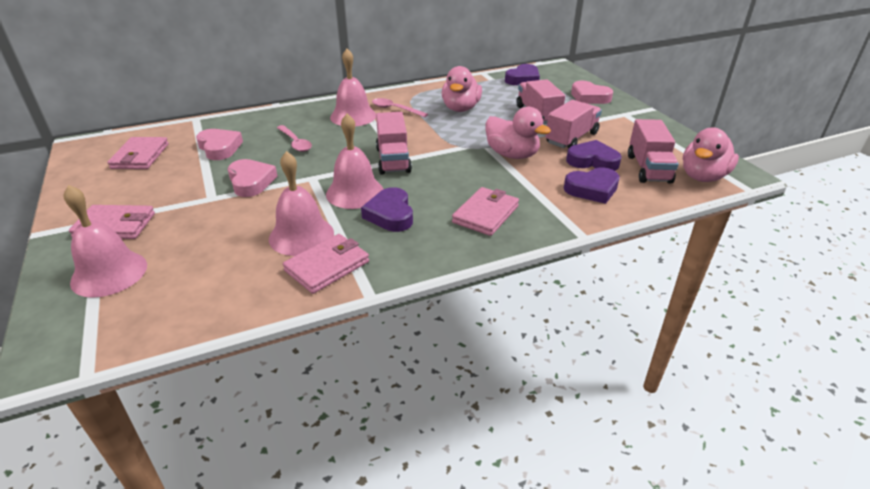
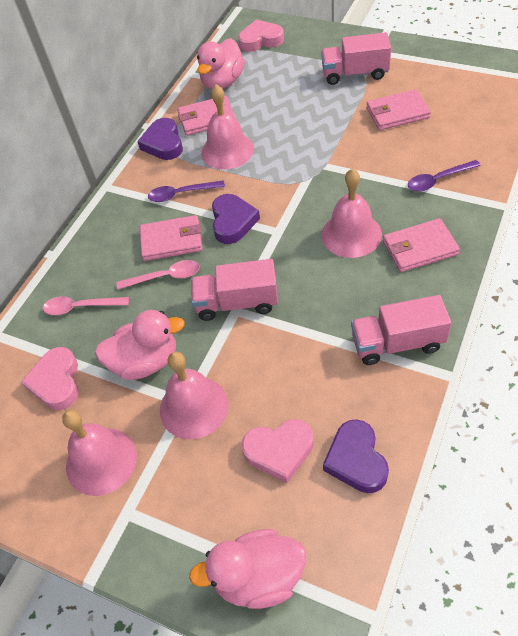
pink truck: 4 -> 3
purple heart: 4 -> 3
purple spoon: 0 -> 2

